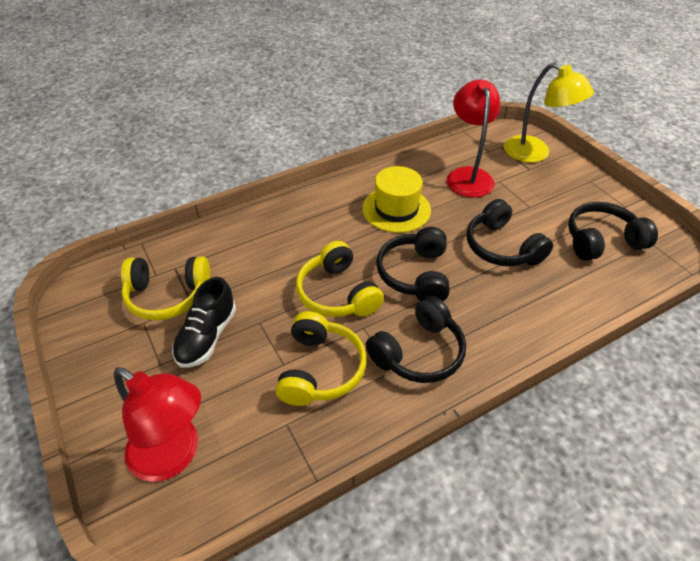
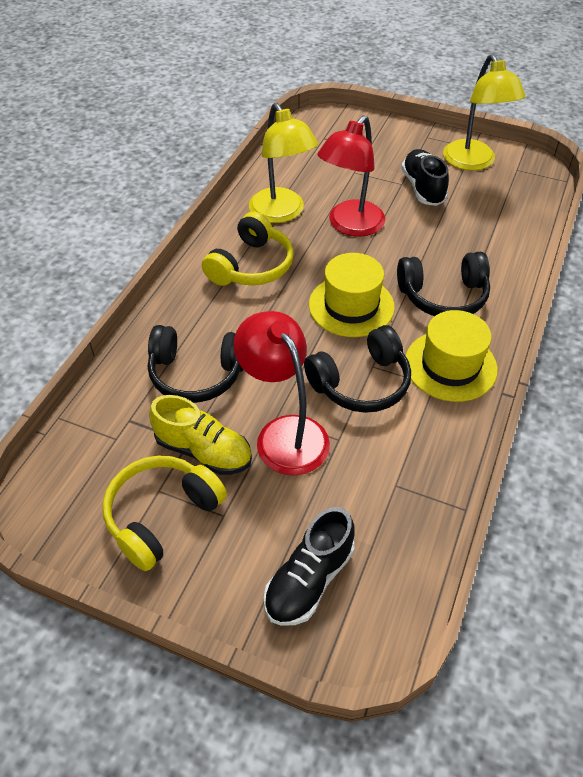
black headphones: 4 -> 3
black shoe: 1 -> 2
yellow hat: 1 -> 2
yellow headphones: 3 -> 2
yellow lamp: 1 -> 2
yellow shoe: 0 -> 1

